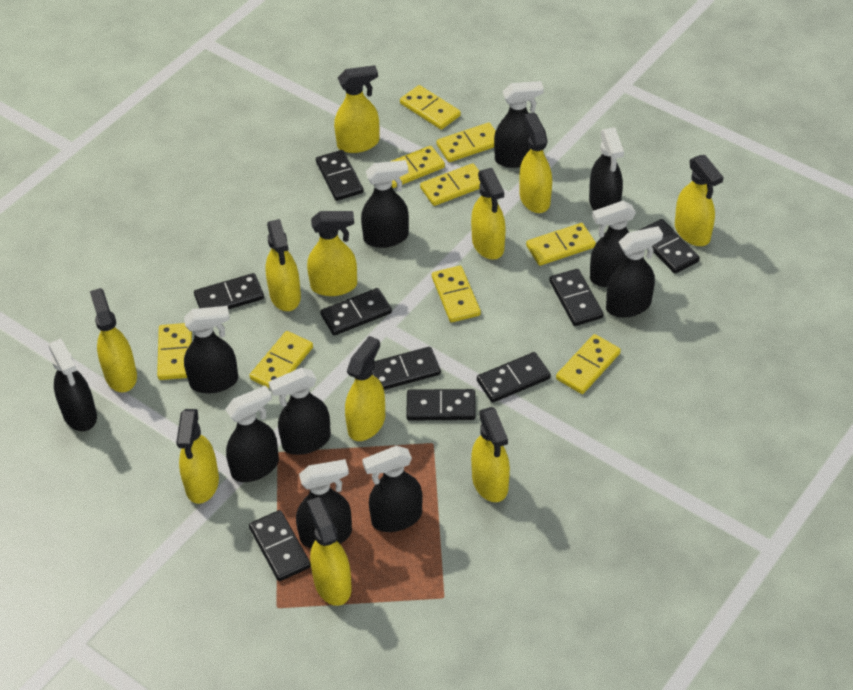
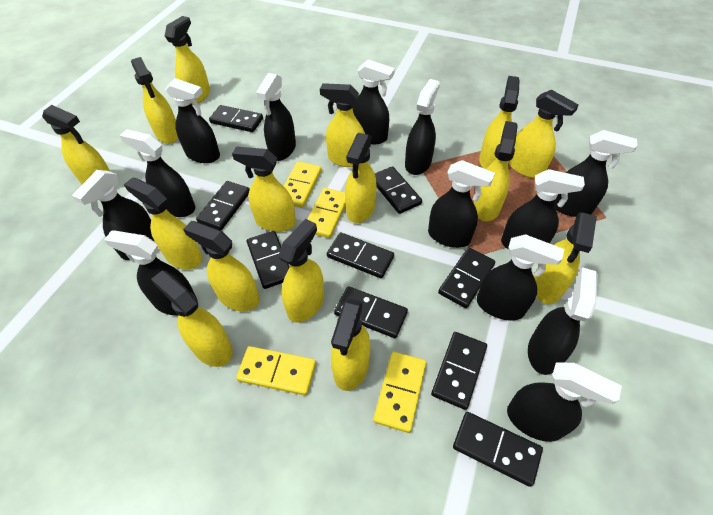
black spray bottle: 11 -> 13
yellow domino: 9 -> 4
yellow spray bottle: 11 -> 15

